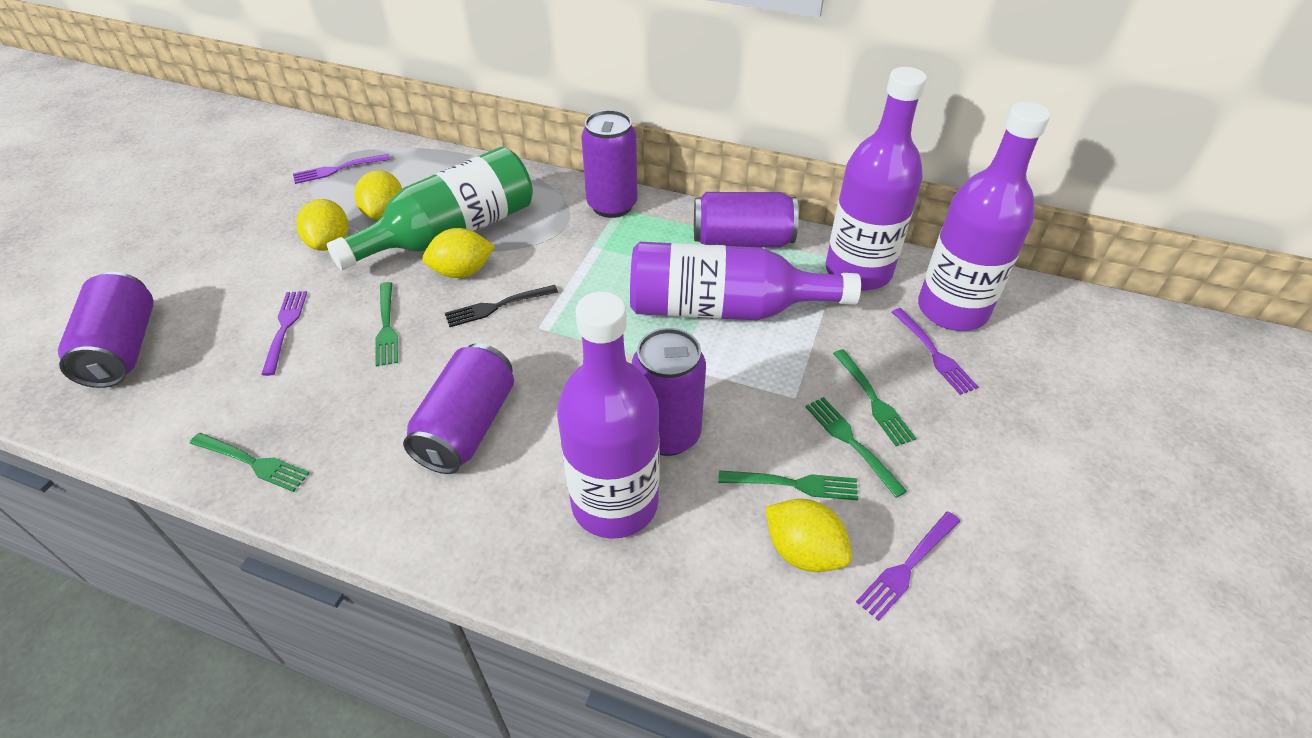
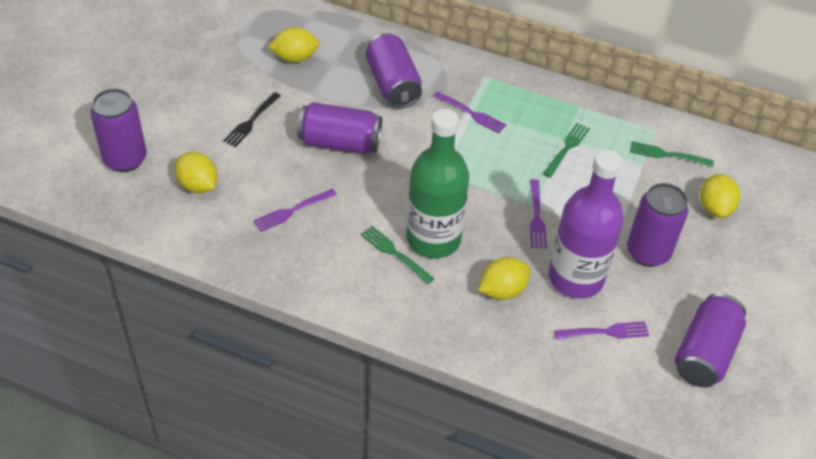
green fork: 5 -> 3
purple bottle: 4 -> 1

